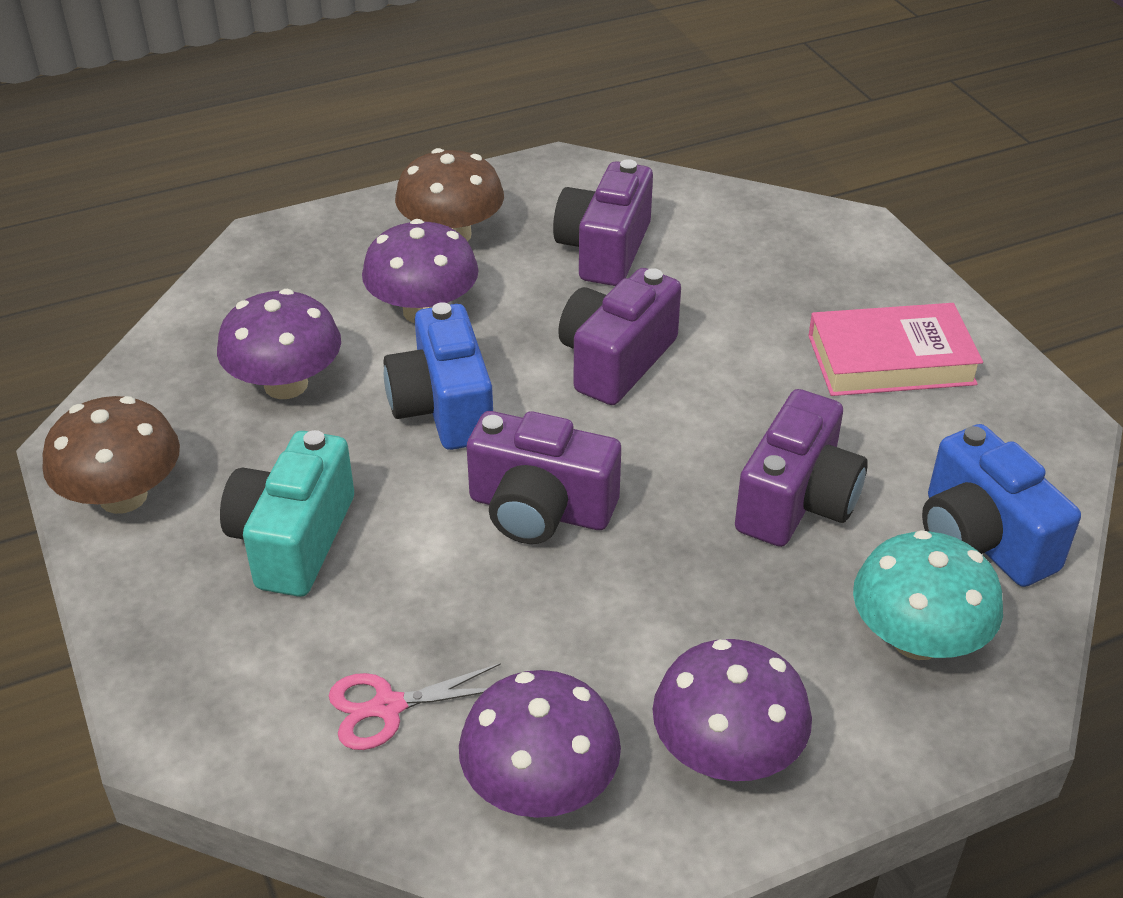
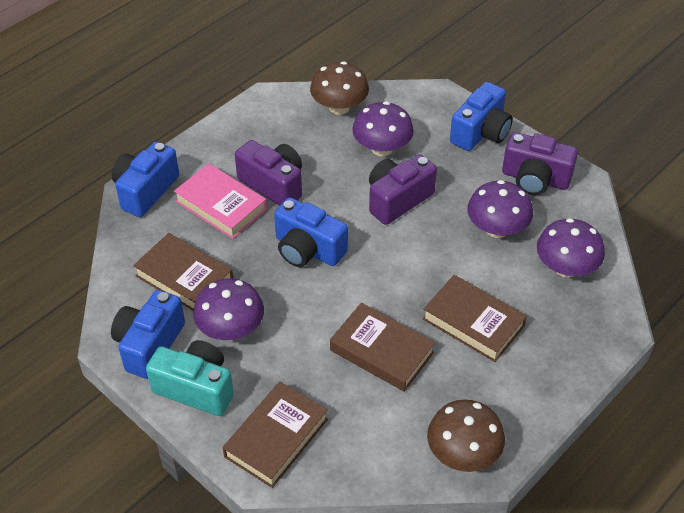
blue camera: 2 -> 4
brown book: 0 -> 4
pink scissors: 1 -> 0
purple camera: 4 -> 3
turquoise mushroom: 1 -> 0

